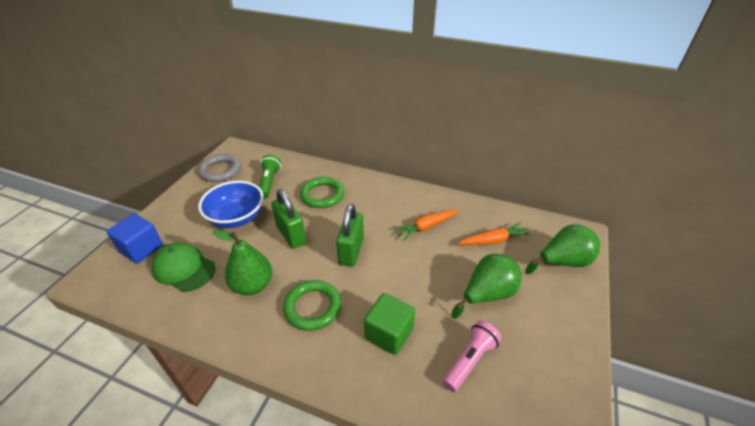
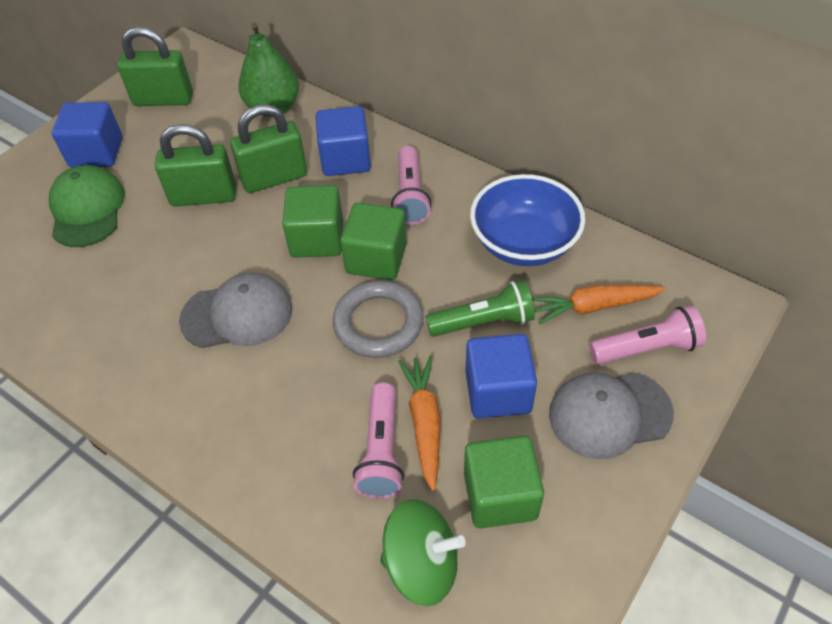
blue cube: 1 -> 3
green cube: 1 -> 3
green padlock: 2 -> 3
green pear: 3 -> 1
green ring: 2 -> 0
green spinning top: 0 -> 1
grey cap: 0 -> 2
pink flashlight: 1 -> 3

